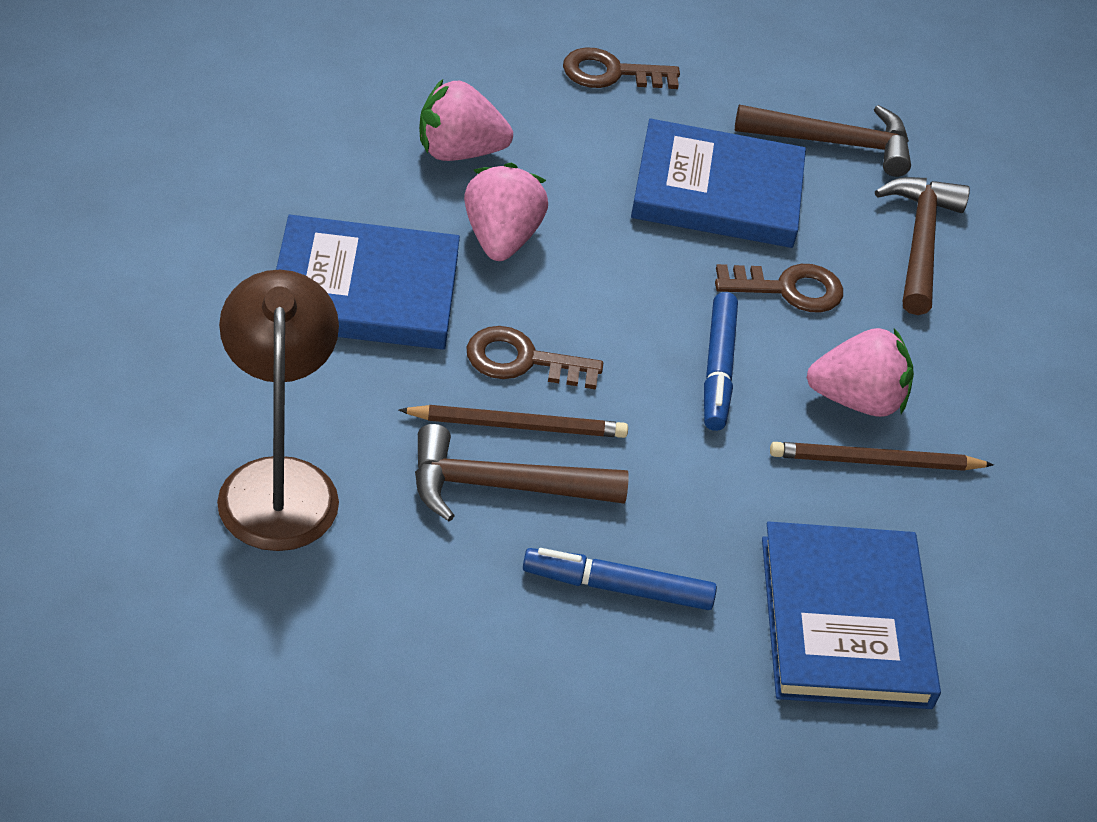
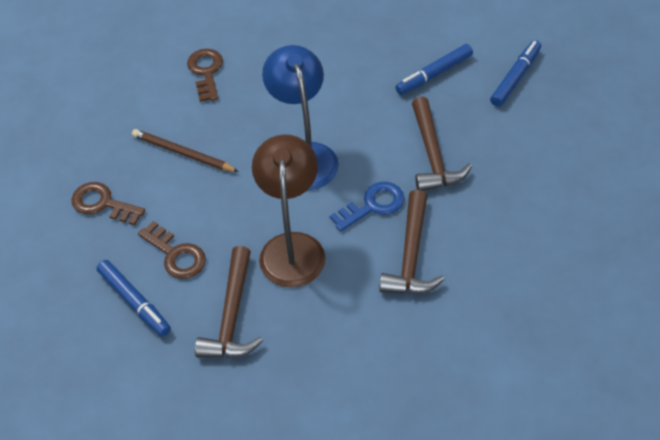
blue book: 3 -> 0
blue key: 0 -> 1
blue lamp: 0 -> 1
blue marker: 2 -> 3
brown pencil: 2 -> 1
pink strawberry: 3 -> 0

